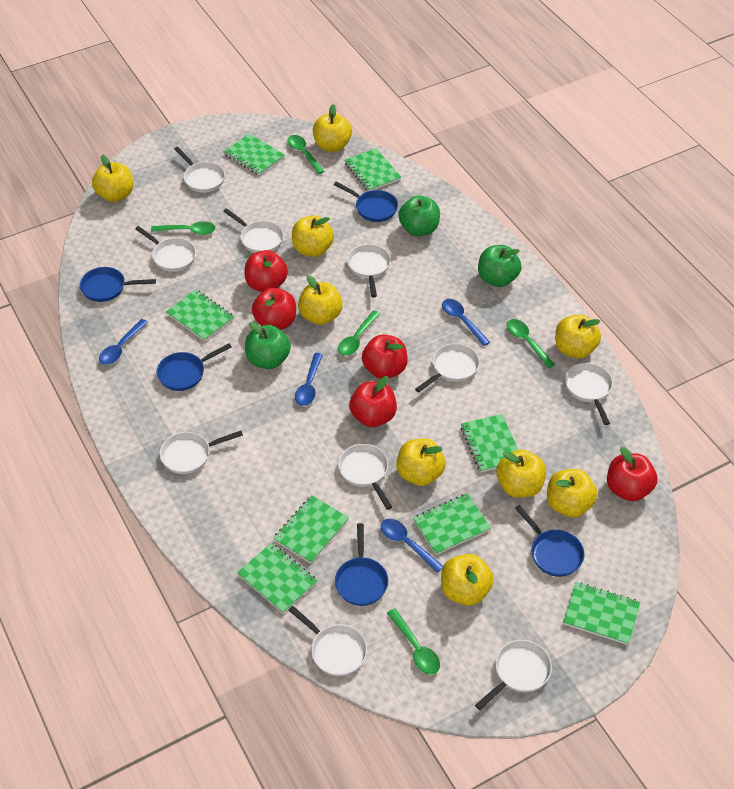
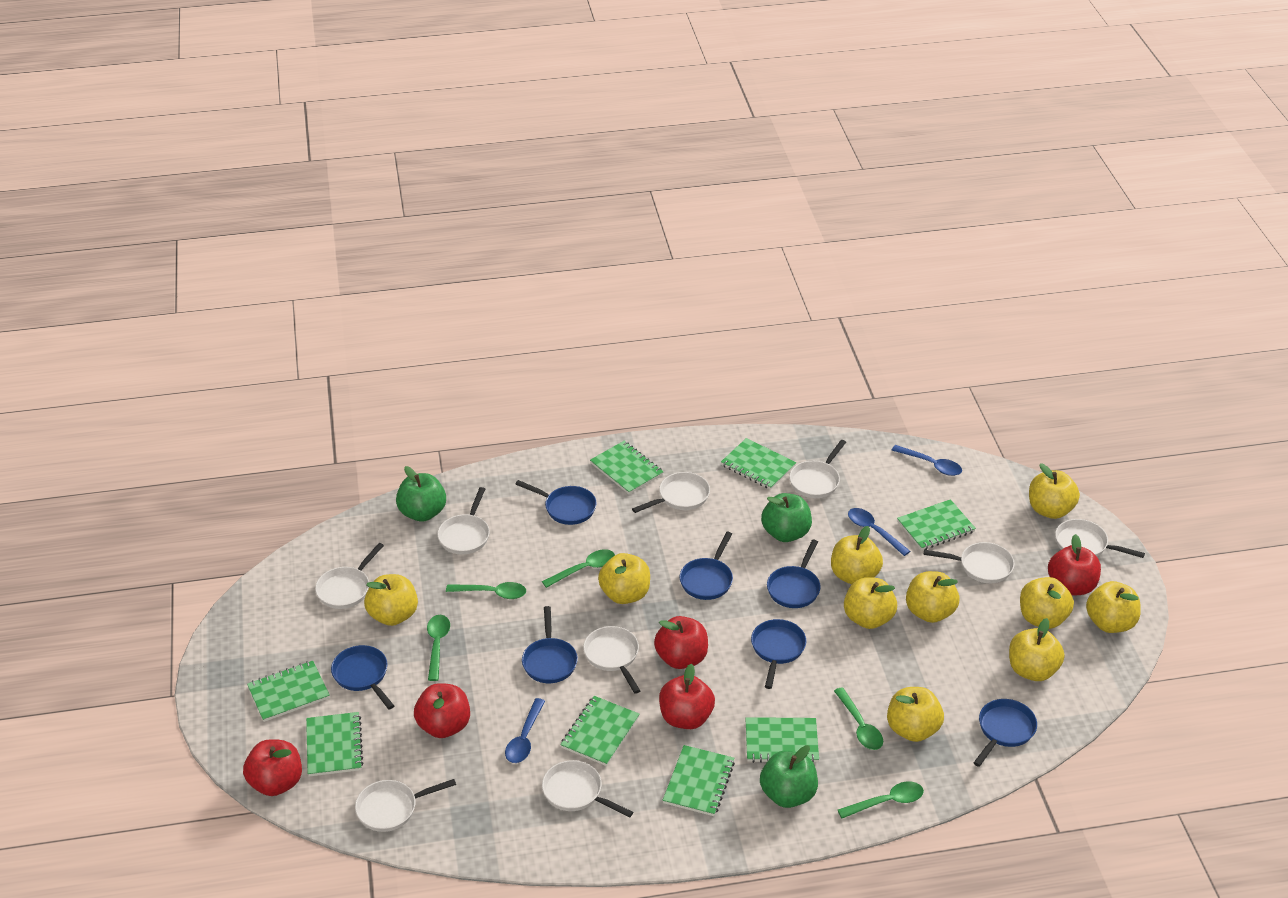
blue pan: 5 -> 7
blue spoon: 4 -> 3
white pan: 10 -> 9
yellow apple: 9 -> 10

